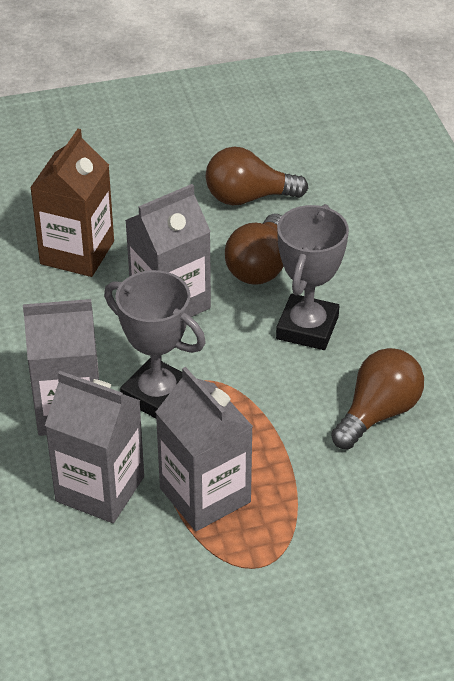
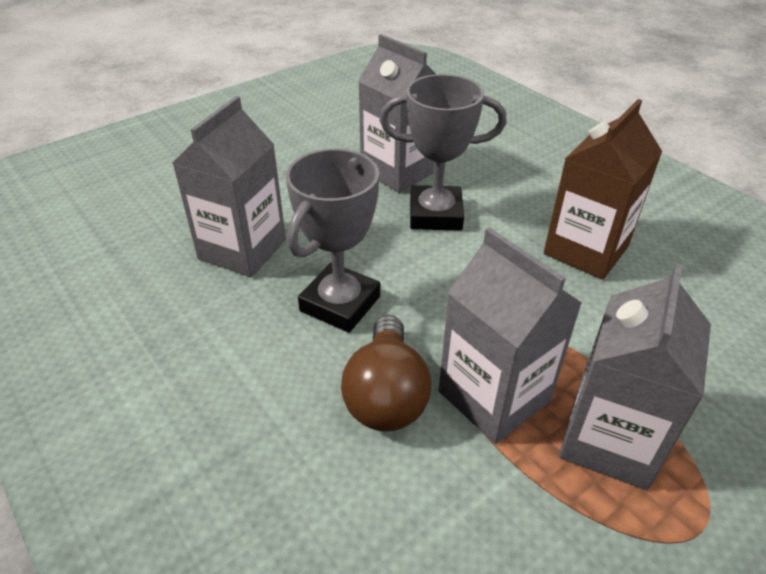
brown light bulb: 3 -> 1

